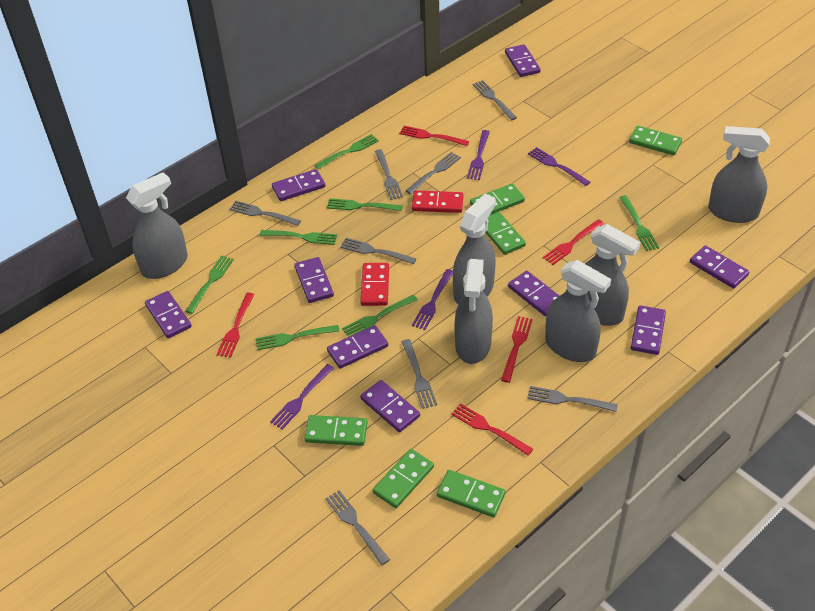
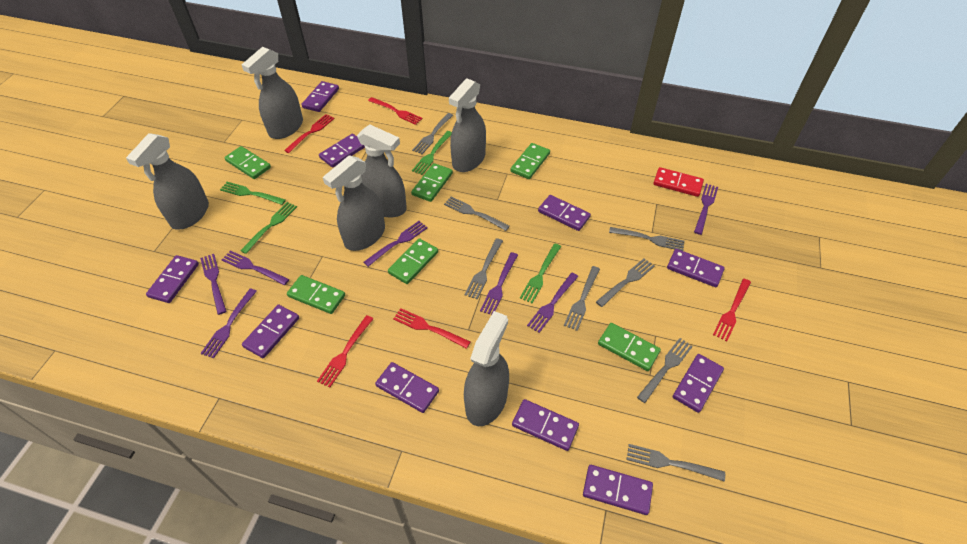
green fork: 7 -> 4
purple domino: 9 -> 10
purple fork: 4 -> 7
red domino: 2 -> 1

